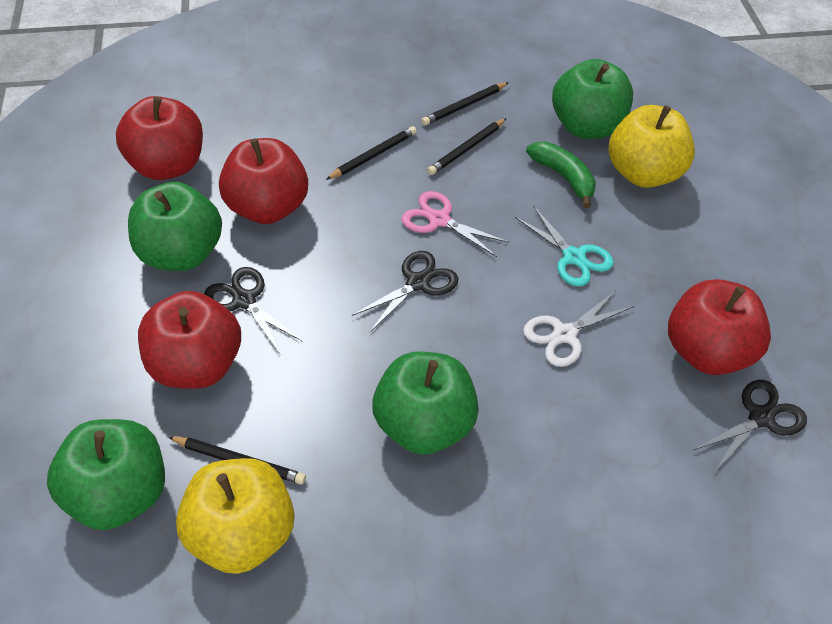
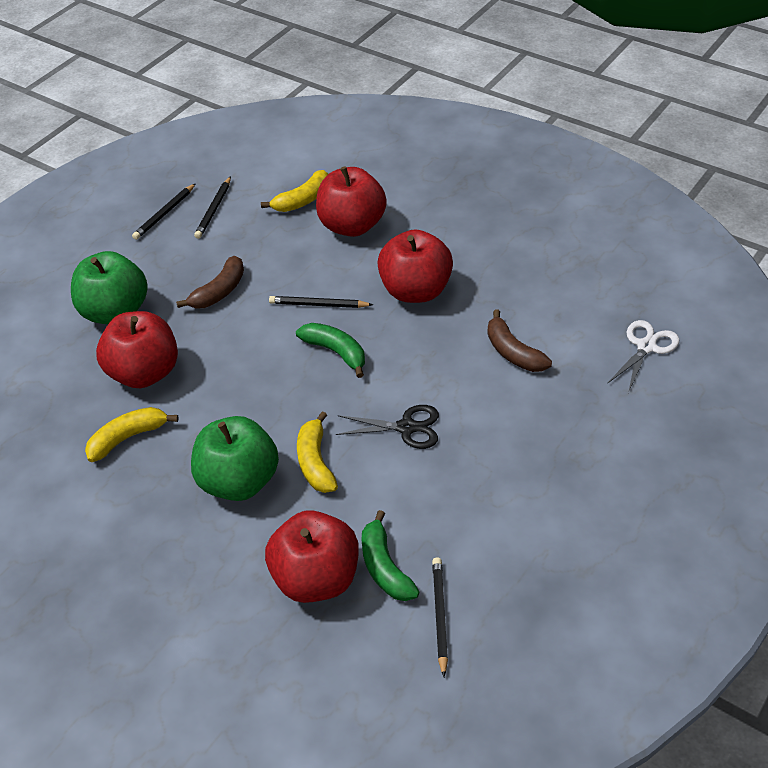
black scissors: 3 -> 1
brown banana: 0 -> 2
green apple: 4 -> 2
green banana: 1 -> 2
pink scissors: 1 -> 0
turquoise scissors: 1 -> 0
yellow apple: 2 -> 0
yellow banana: 0 -> 3

